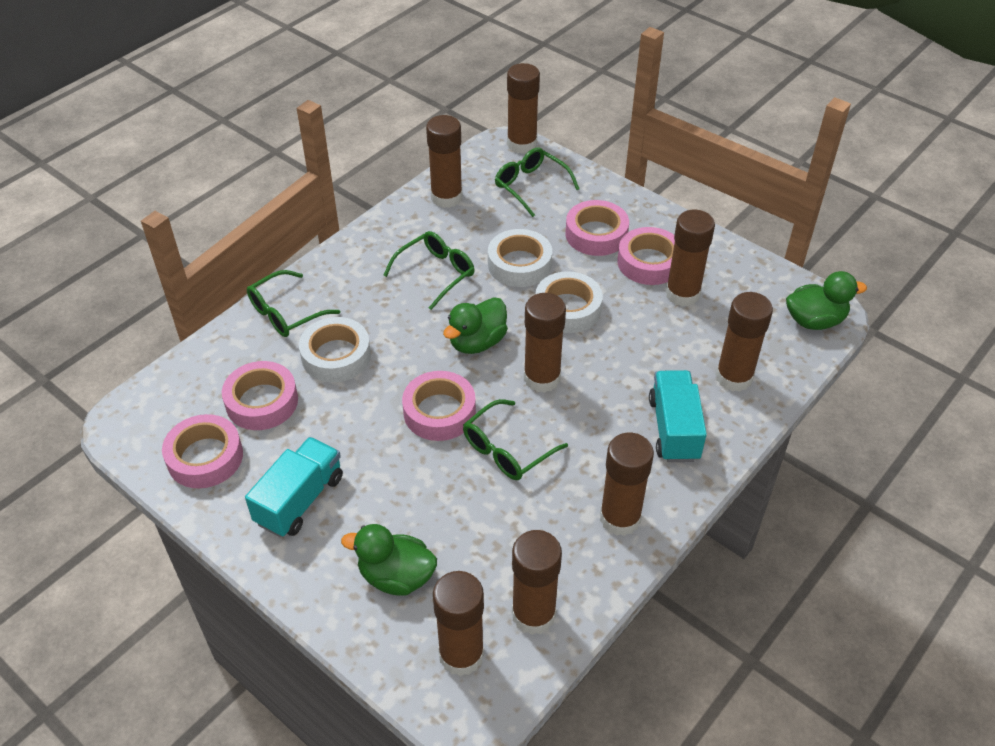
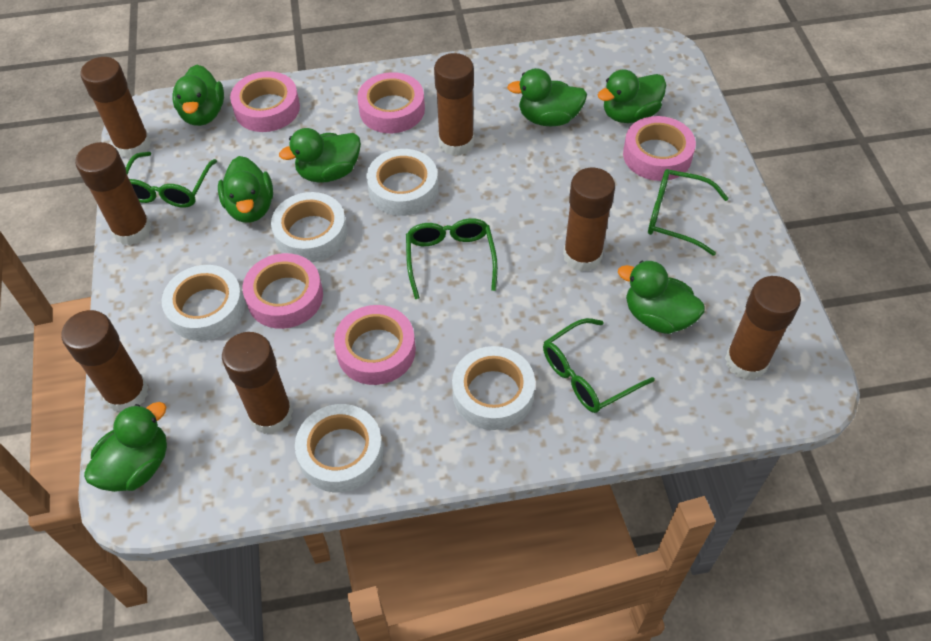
brown glue stick: 8 -> 7
green duck: 3 -> 7
turquoise truck: 2 -> 0
white tape: 3 -> 5

